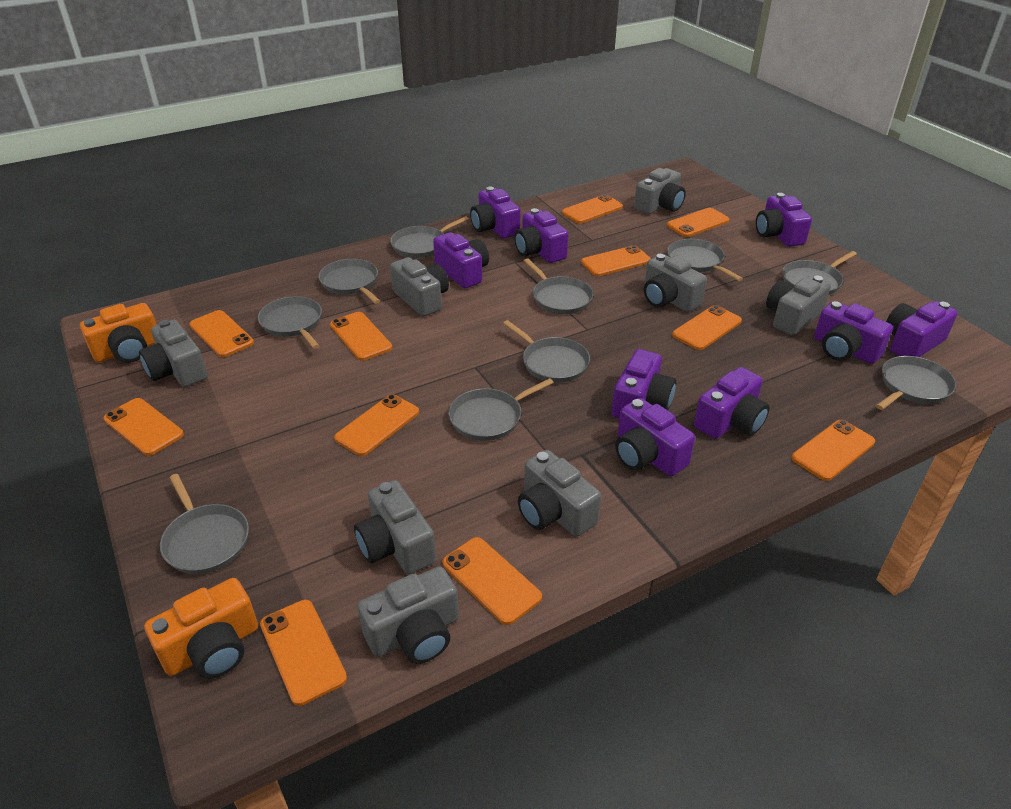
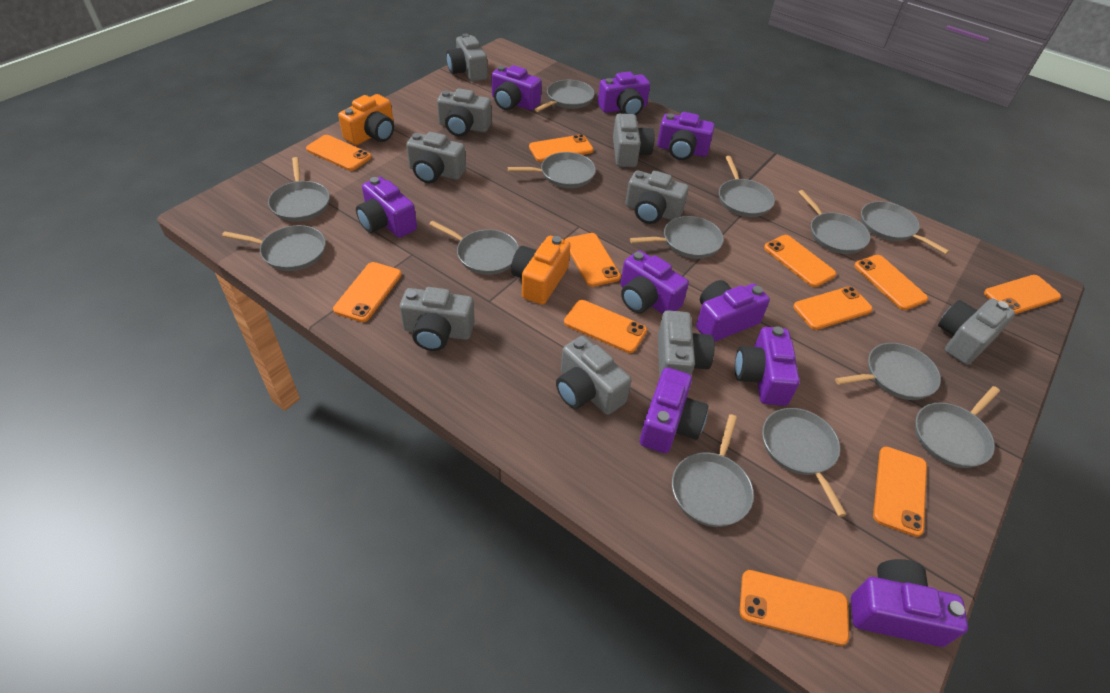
grey camera: 8 -> 9
grey pan: 10 -> 13

